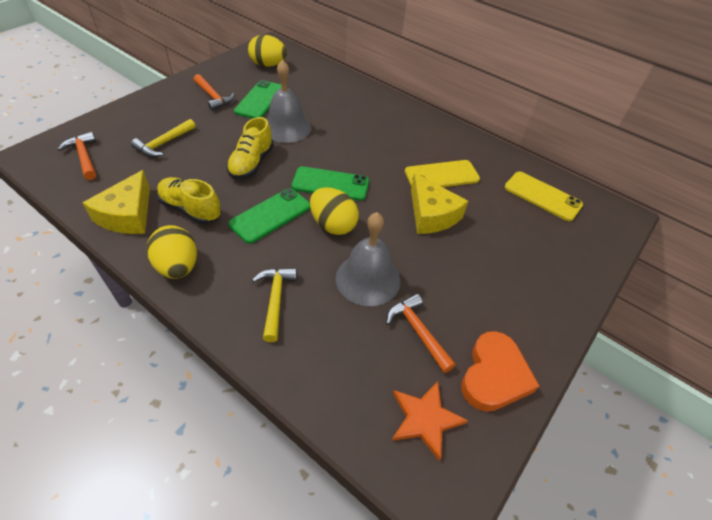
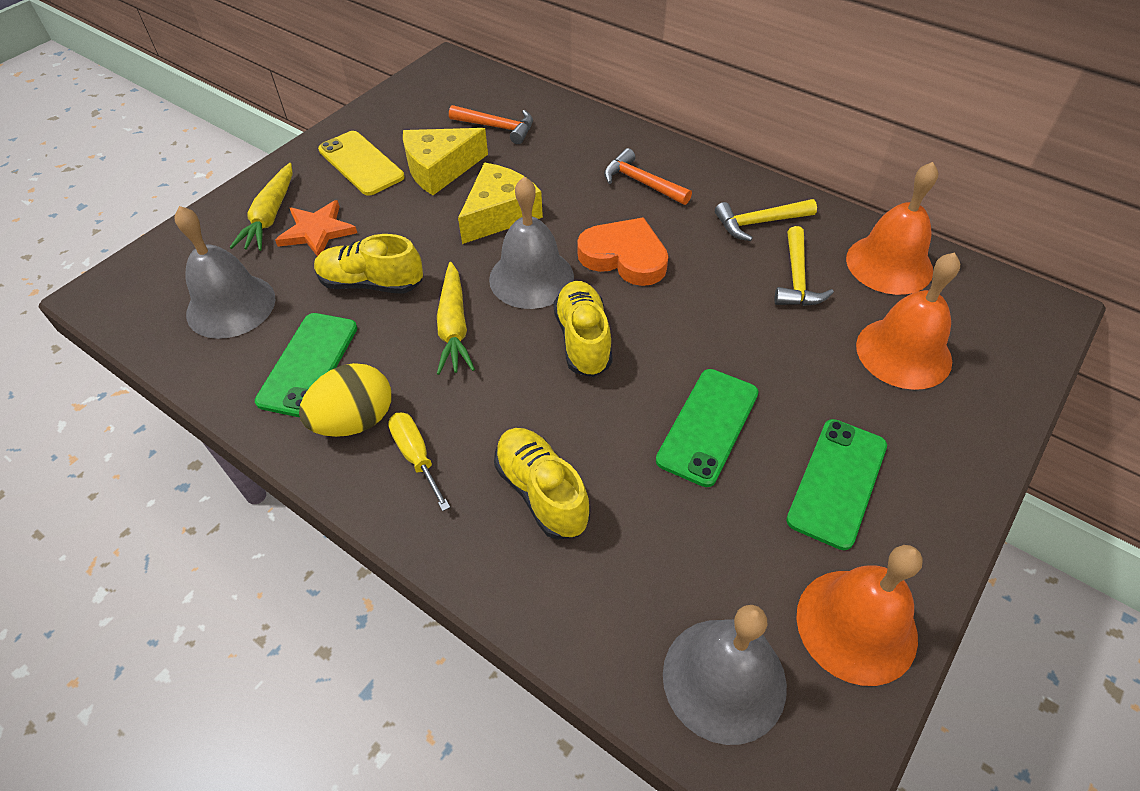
grey bell: 2 -> 3
orange bell: 0 -> 3
orange hammer: 3 -> 2
yellow carrot: 0 -> 2
yellow egg: 3 -> 1
yellow phone: 2 -> 1
yellow screwdriver: 0 -> 1
yellow shoe: 2 -> 3

